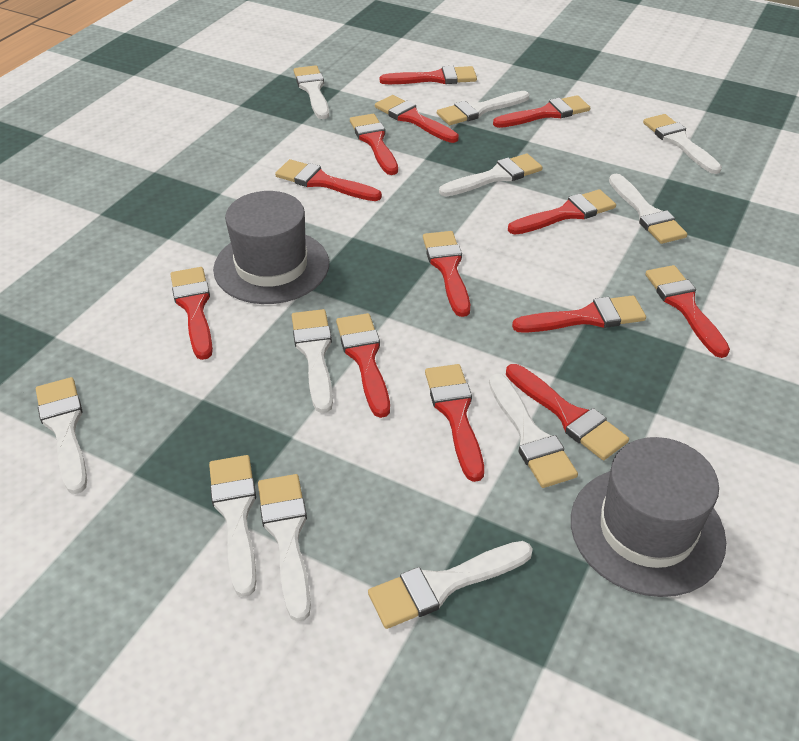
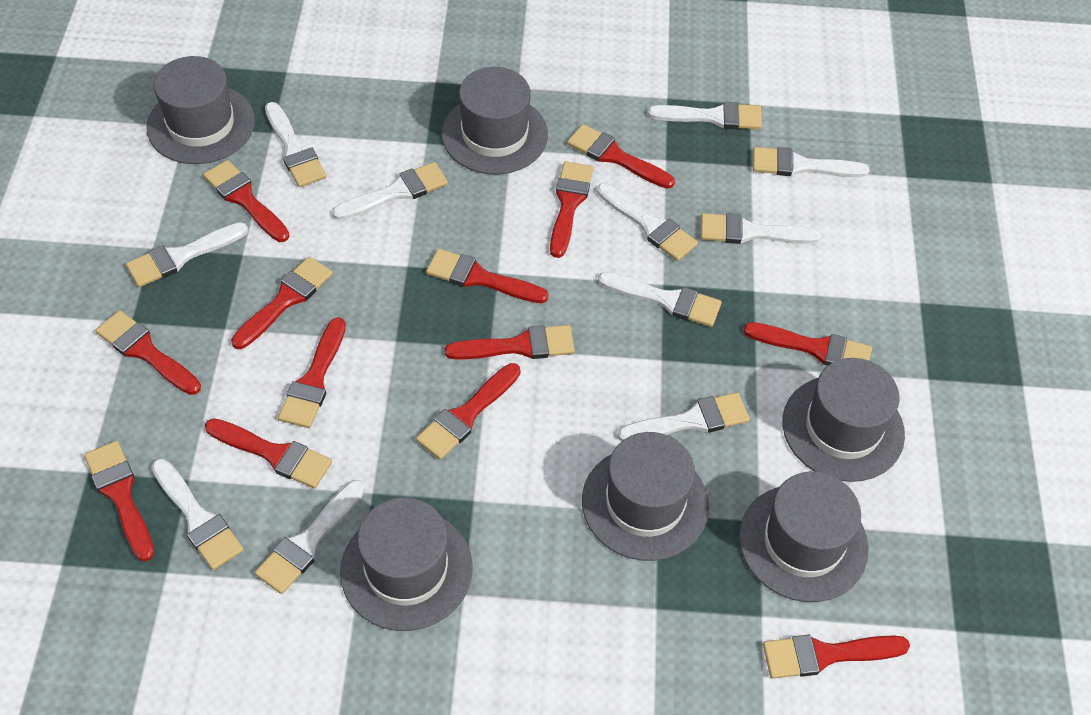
grey hat: 2 -> 6

